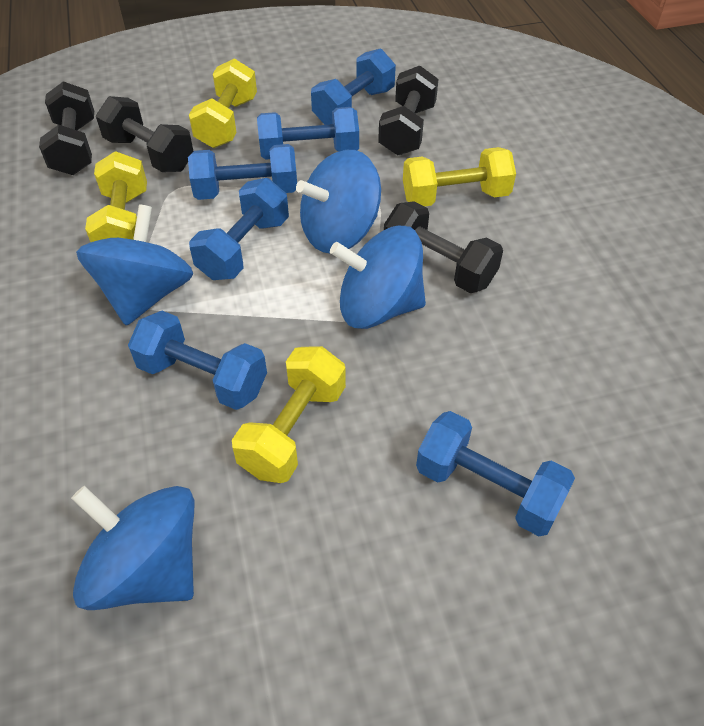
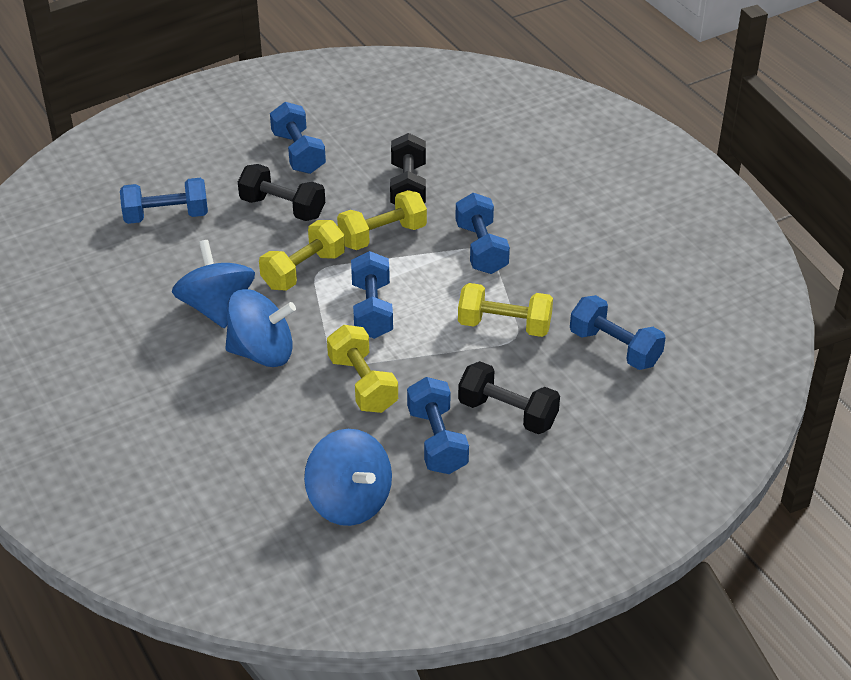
black dumbbell: 4 -> 3
blue spinning top: 4 -> 3

